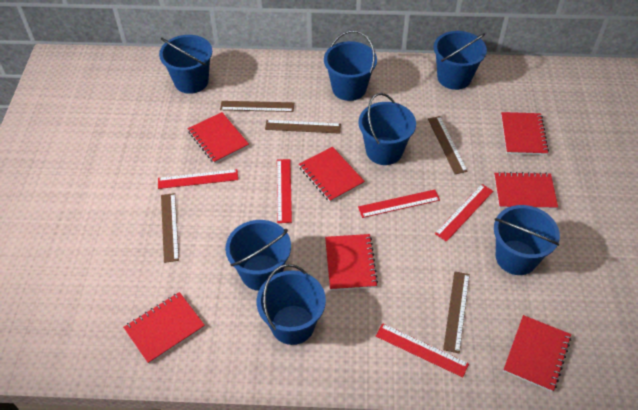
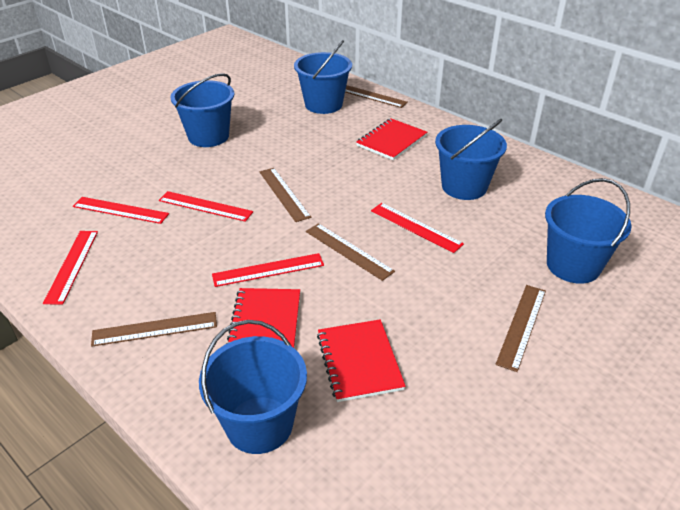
blue bucket: 7 -> 5
red notebook: 7 -> 3

